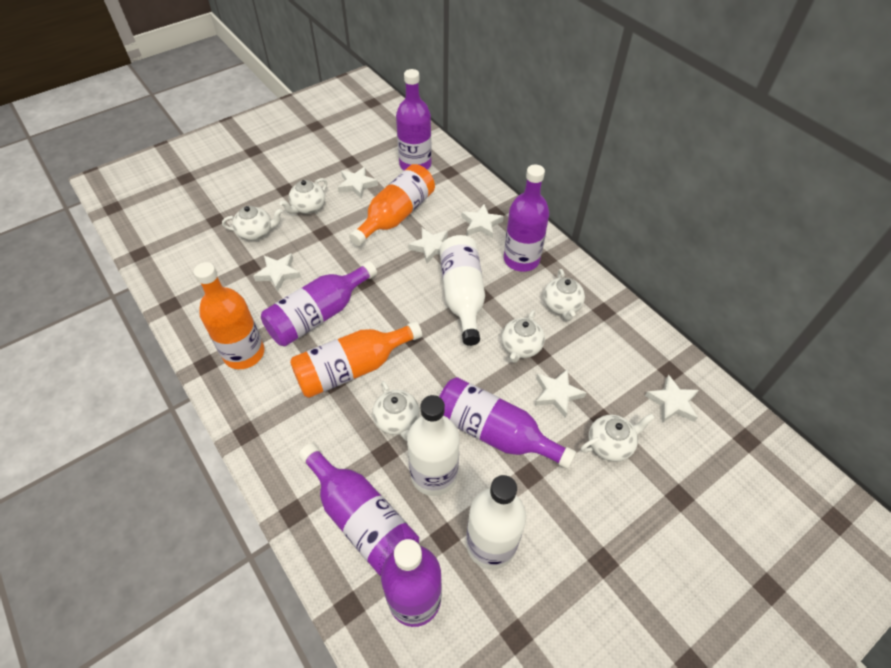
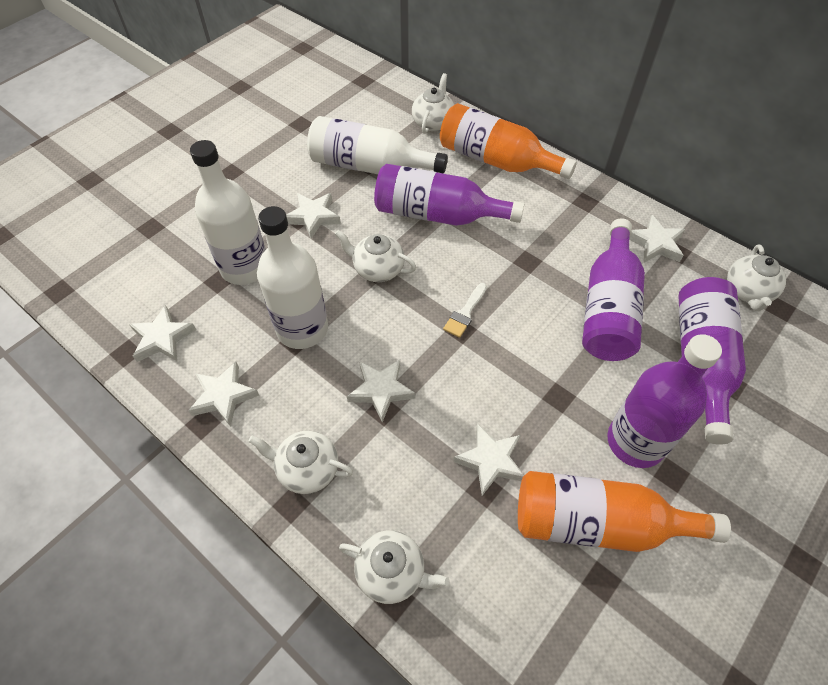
orange bottle: 3 -> 2
purple bottle: 6 -> 4
white brush: 0 -> 1
white teapot: 6 -> 5

